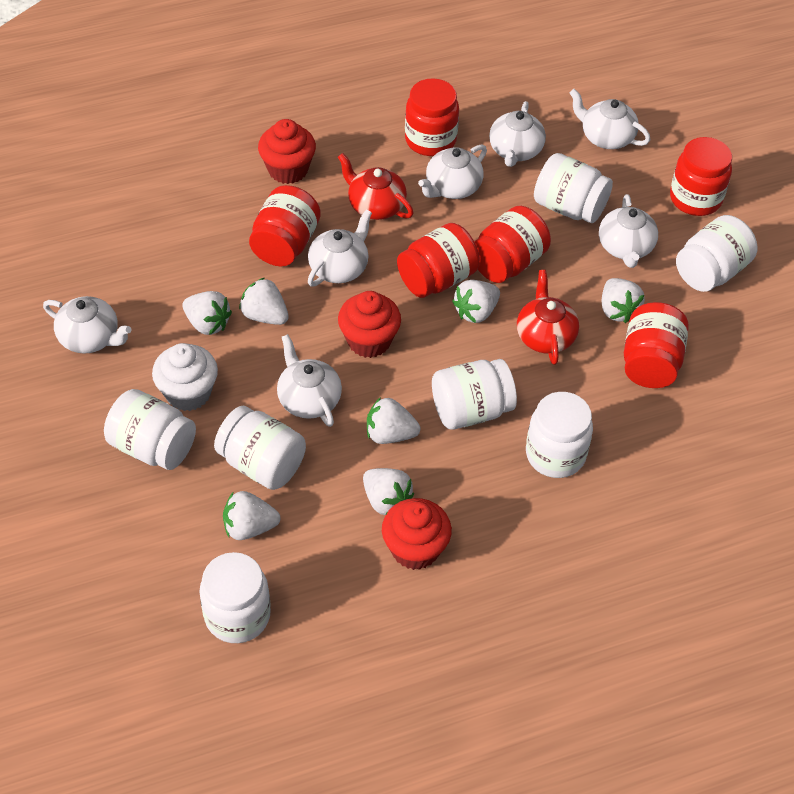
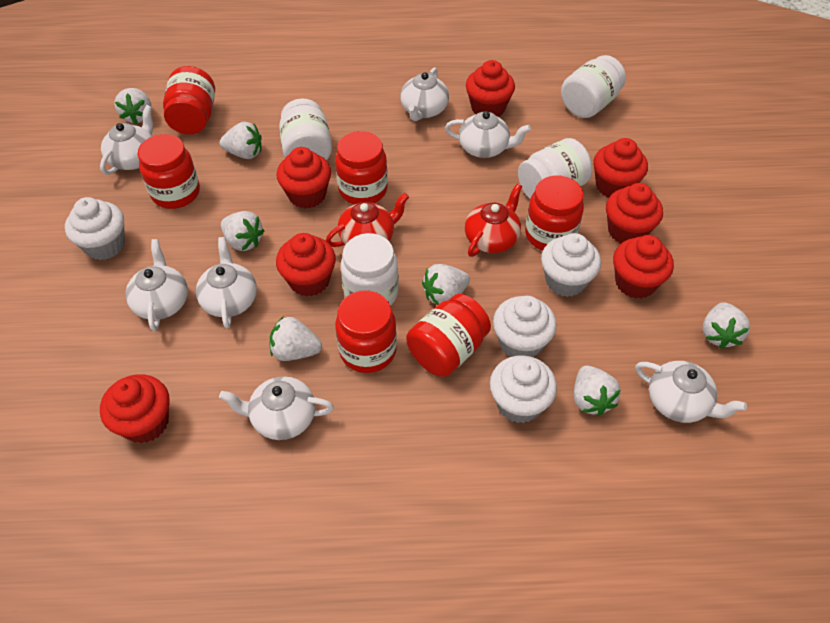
red cupcake: 3 -> 7
white cupcake: 1 -> 4
white jar: 7 -> 4

